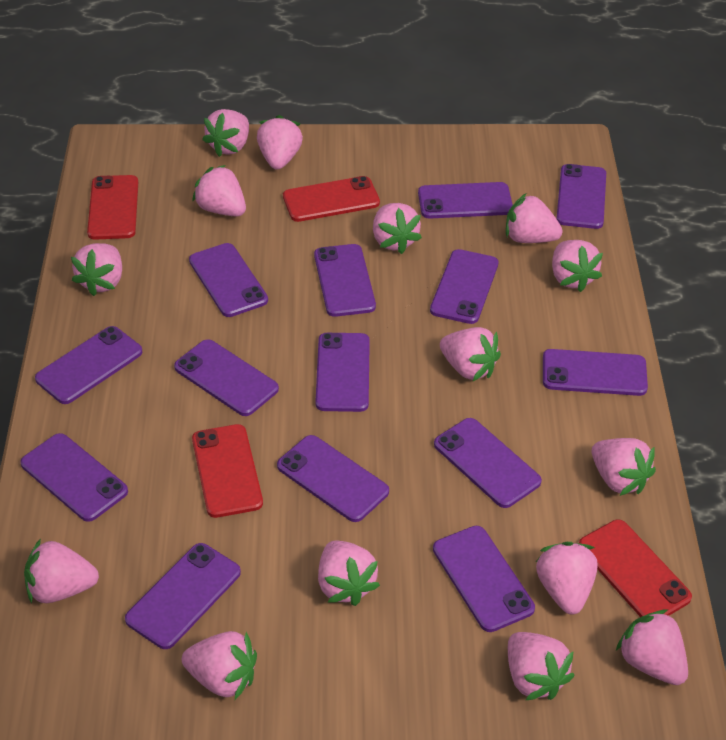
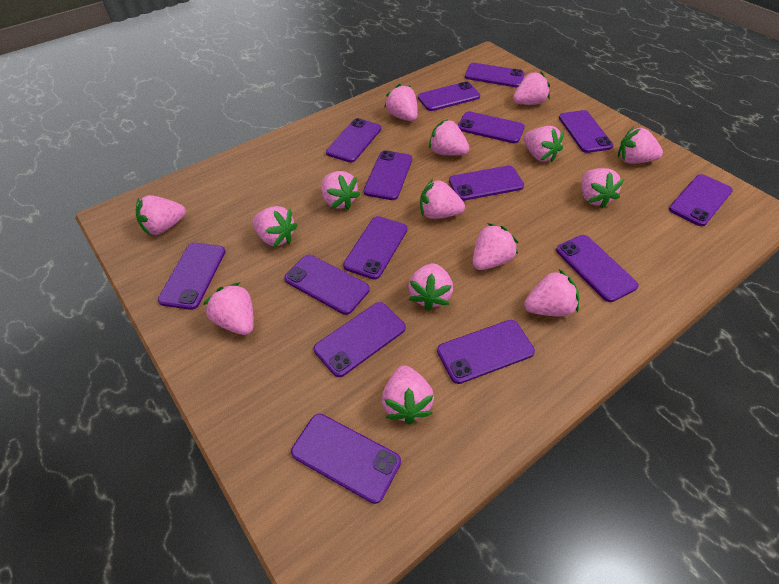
purple phone: 14 -> 15
red phone: 4 -> 0

